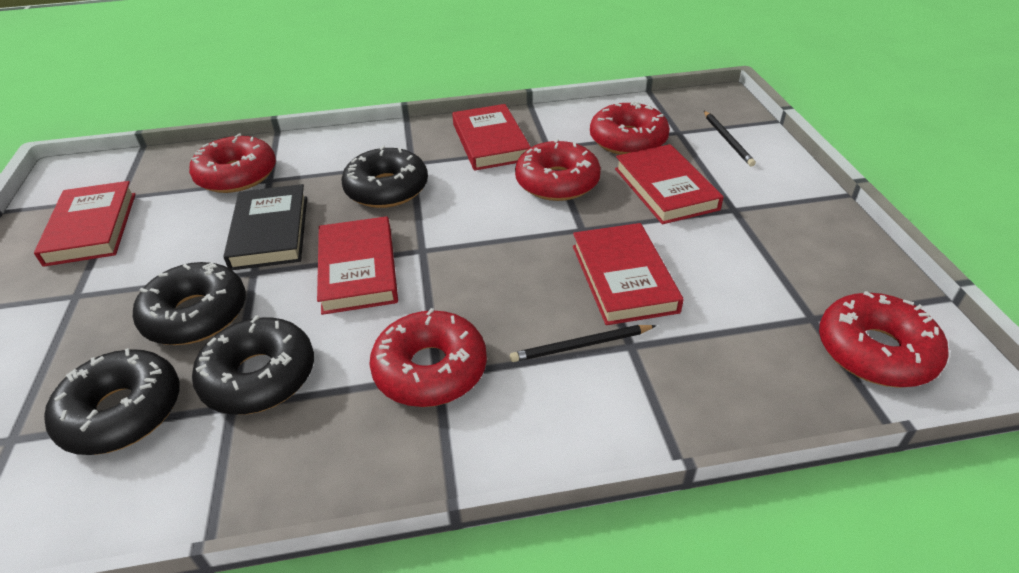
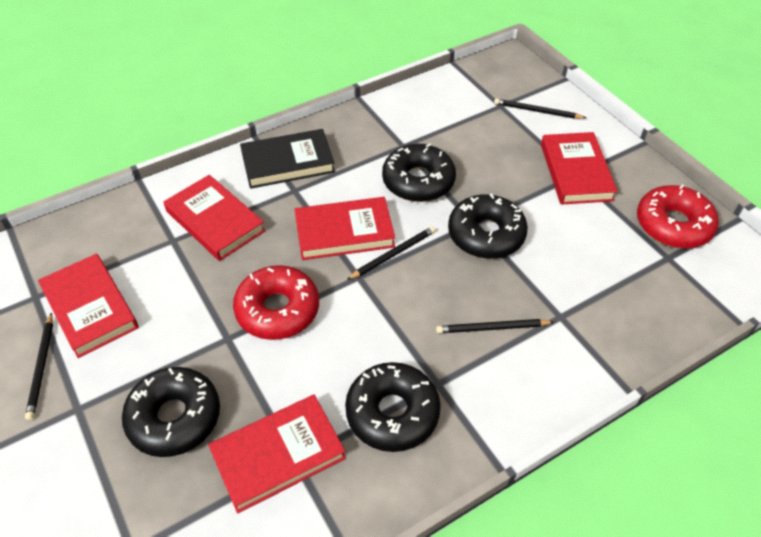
black pencil: 2 -> 4
red donut: 5 -> 2

